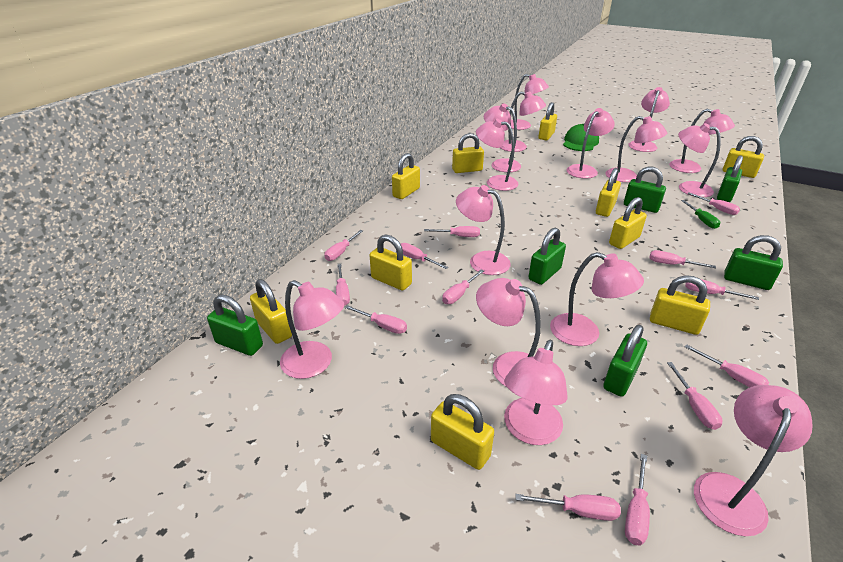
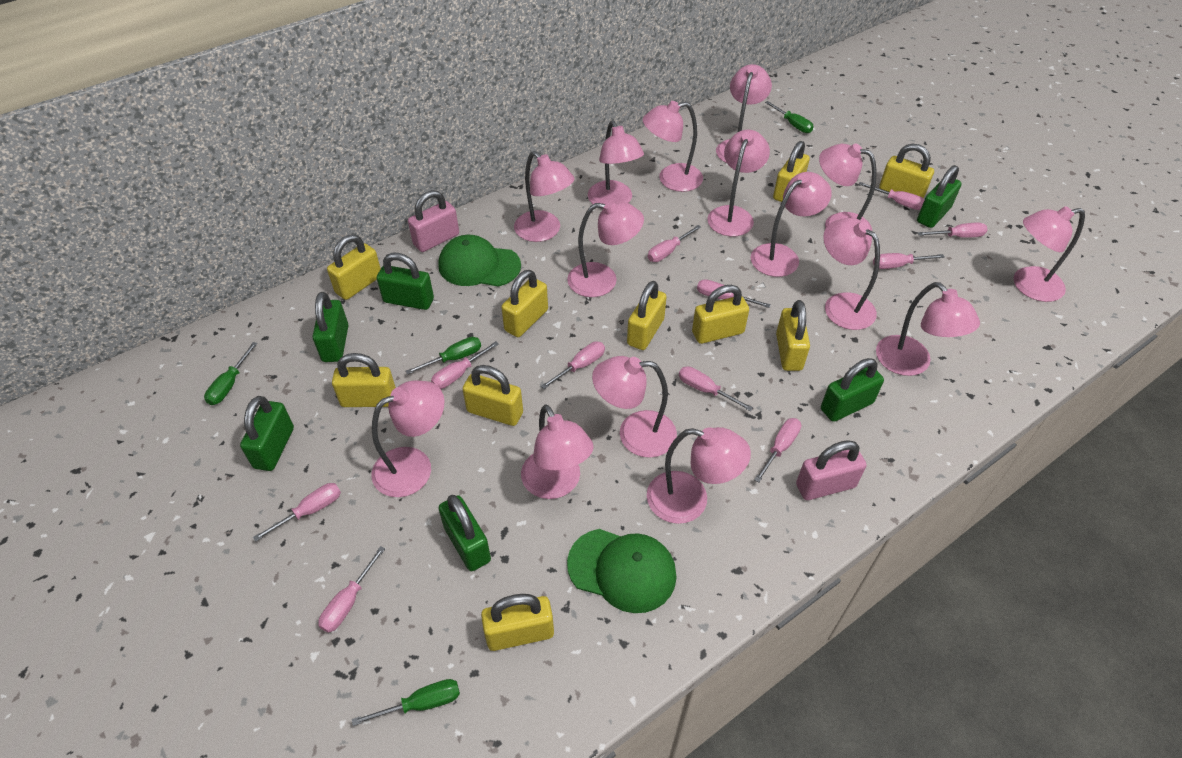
green cap: 1 -> 2
green screwdriver: 1 -> 4
pink padlock: 0 -> 2
pink screwdriver: 13 -> 11

